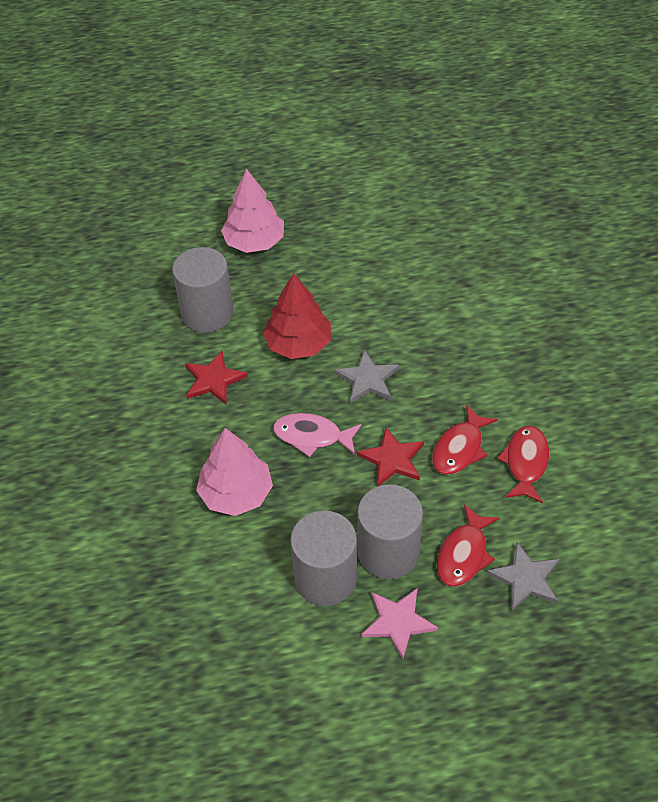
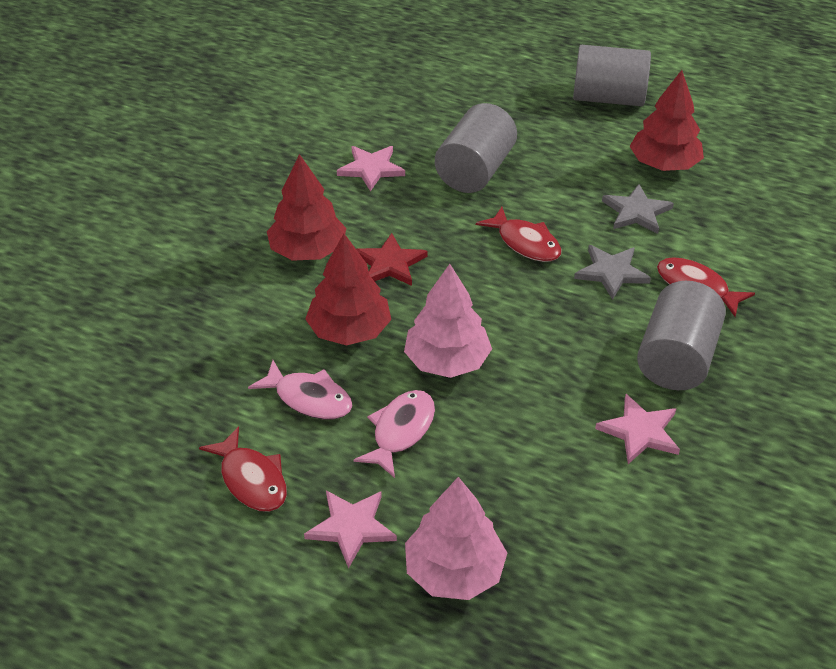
pink fish: 1 -> 2
pink star: 1 -> 3
red star: 2 -> 1
red tree: 1 -> 3

